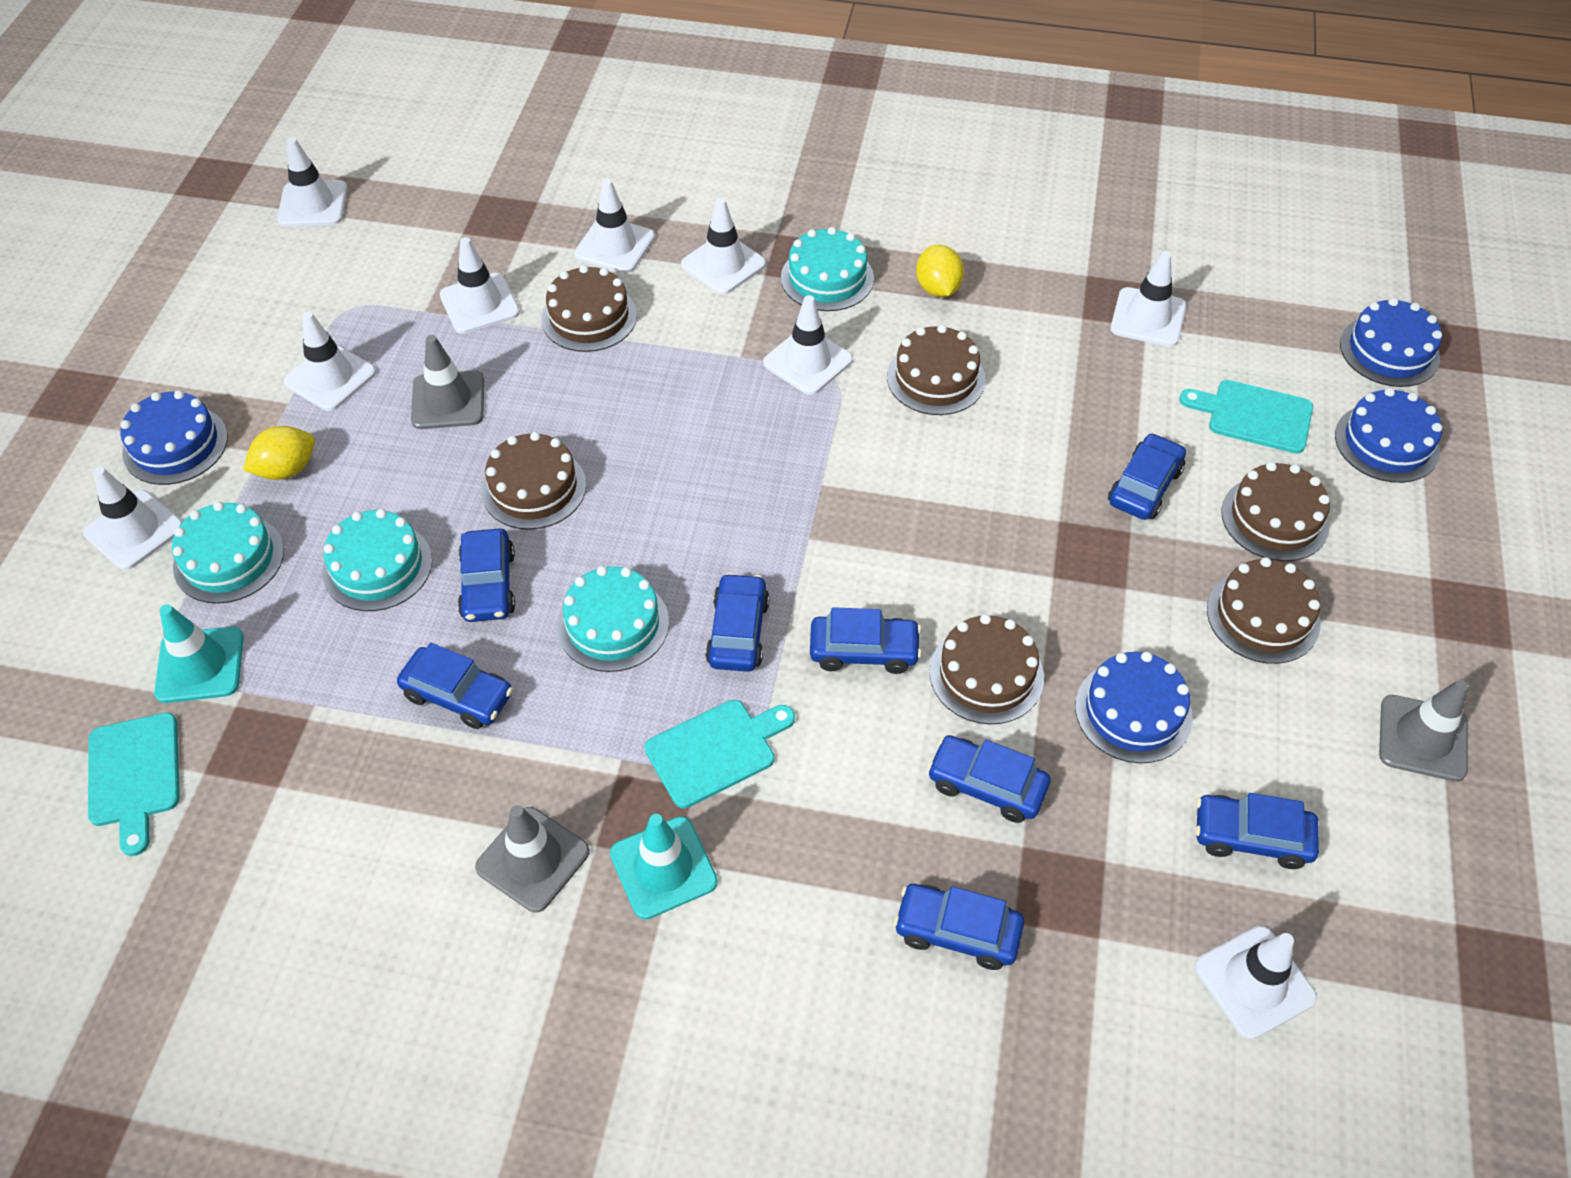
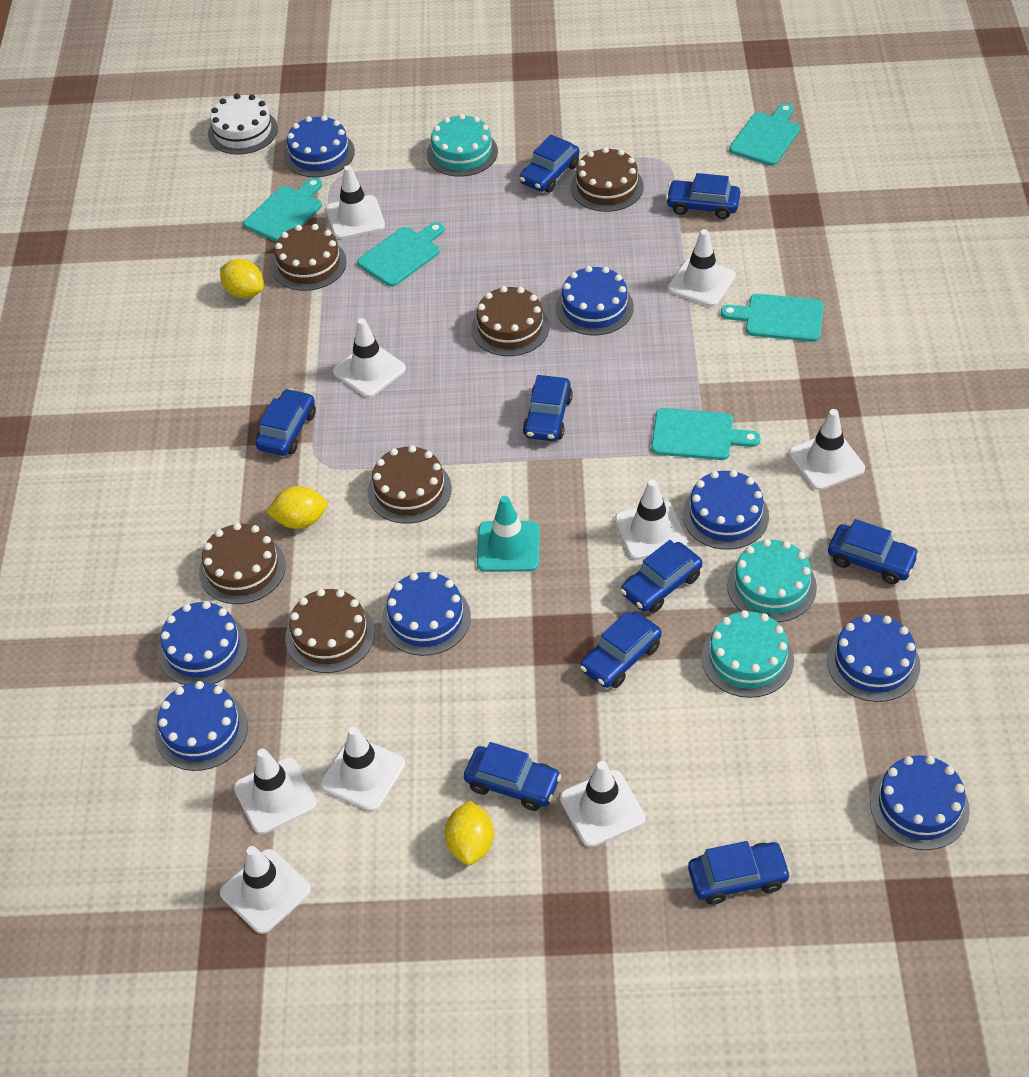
blue cake: 4 -> 8
blue car: 8 -> 9
grey traffic cone: 3 -> 0
turquoise cake: 4 -> 3
turquoise cutting board: 3 -> 5
turquoise traffic cone: 2 -> 1
white cake: 0 -> 1
yellow lemon: 2 -> 3

